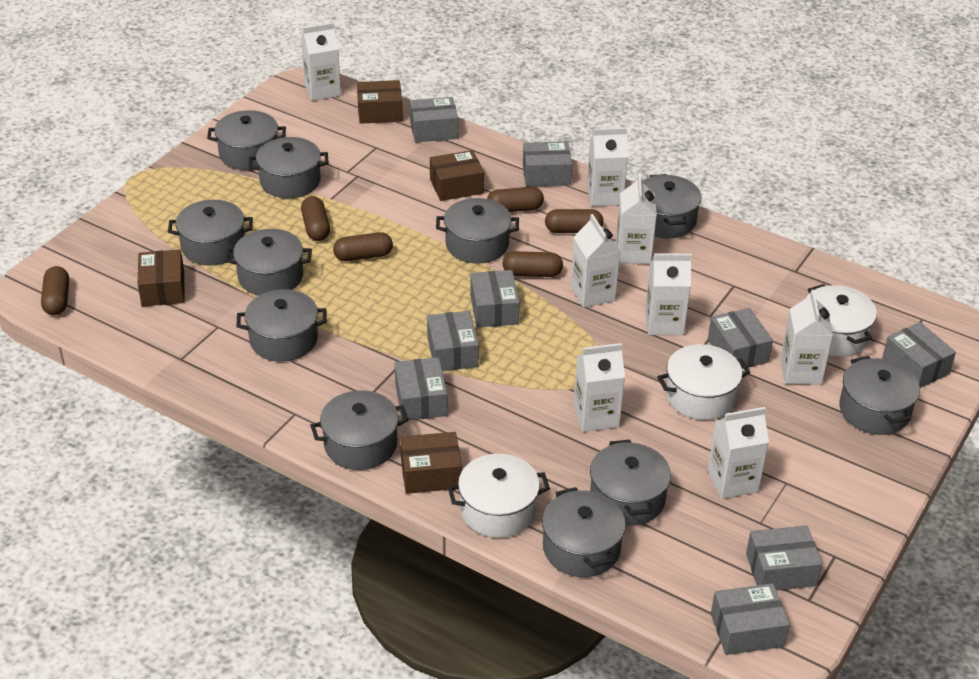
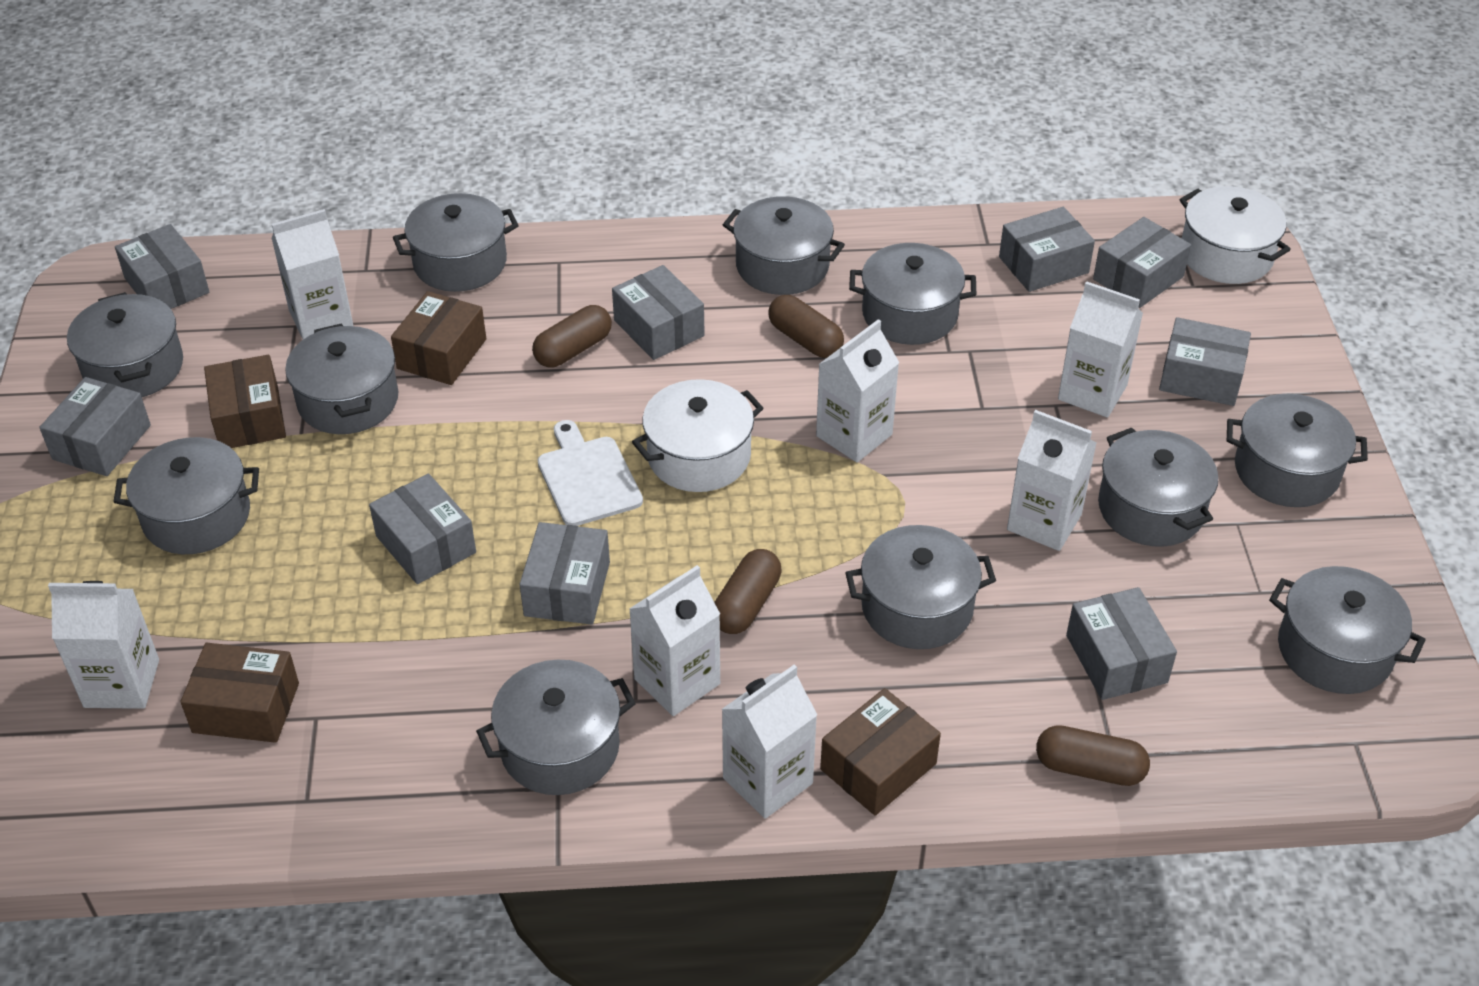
brown capsule: 6 -> 4
white carton: 8 -> 7
white cutting board: 0 -> 1
white pot: 3 -> 2

